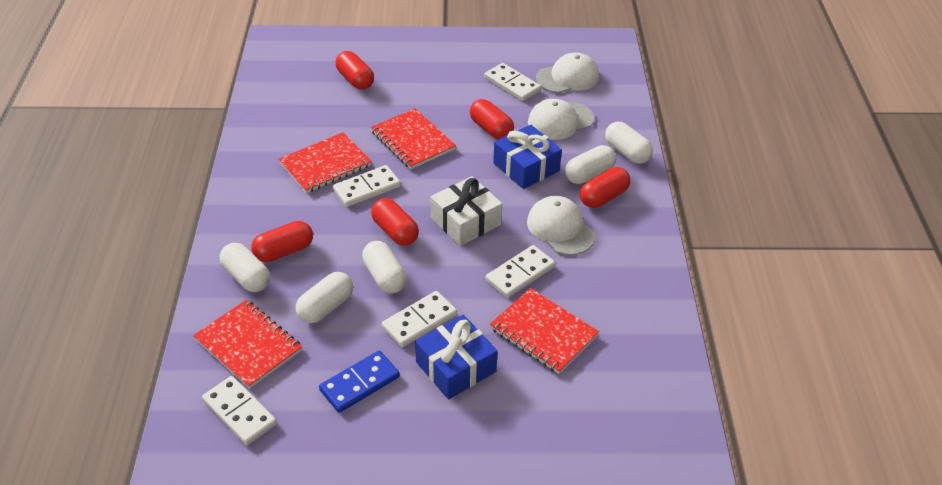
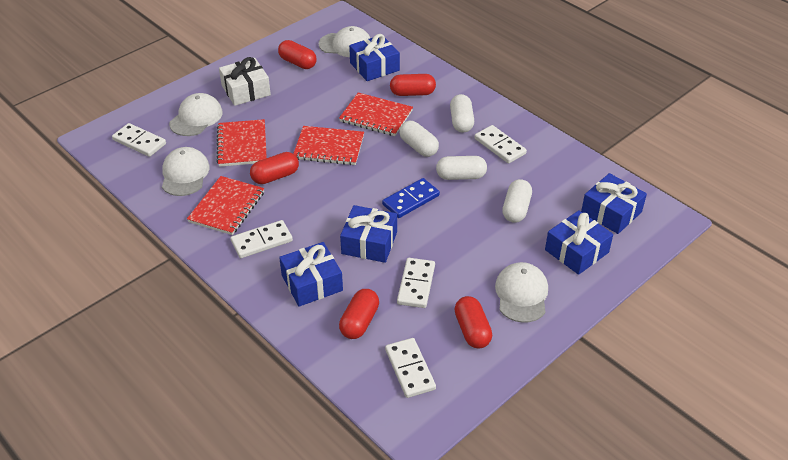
blue gift: 2 -> 5
white cap: 3 -> 4
white capsule: 5 -> 4

